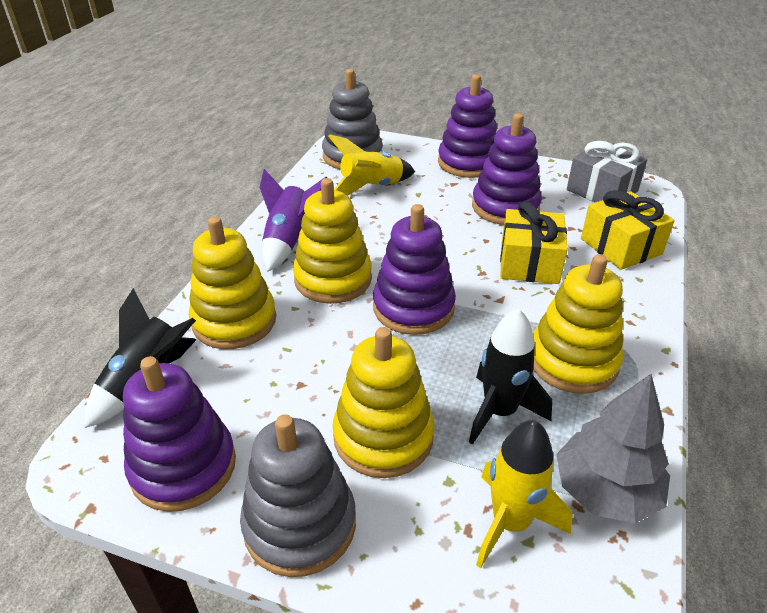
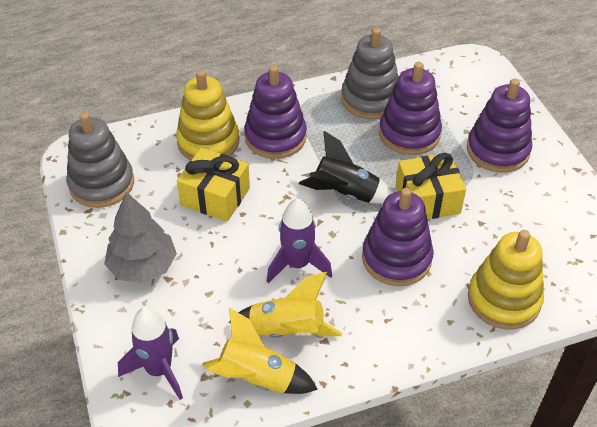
black rocket: 2 -> 1
grey gift: 1 -> 0
purple rocket: 1 -> 2
yellow stacking toy: 4 -> 2

